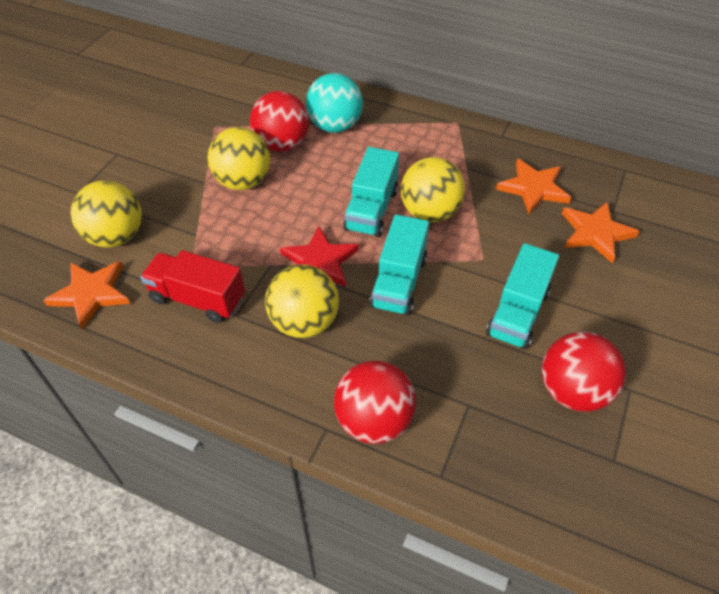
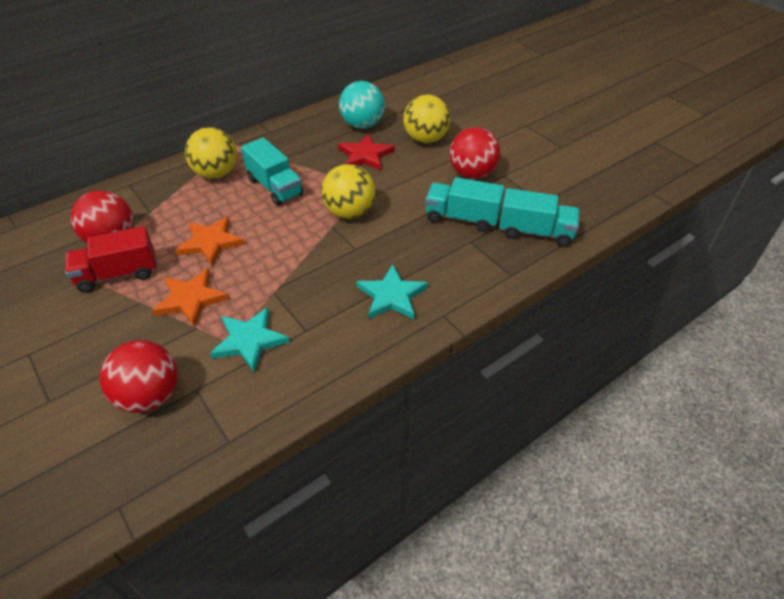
orange star: 3 -> 2
turquoise star: 0 -> 2
yellow ball: 4 -> 3

